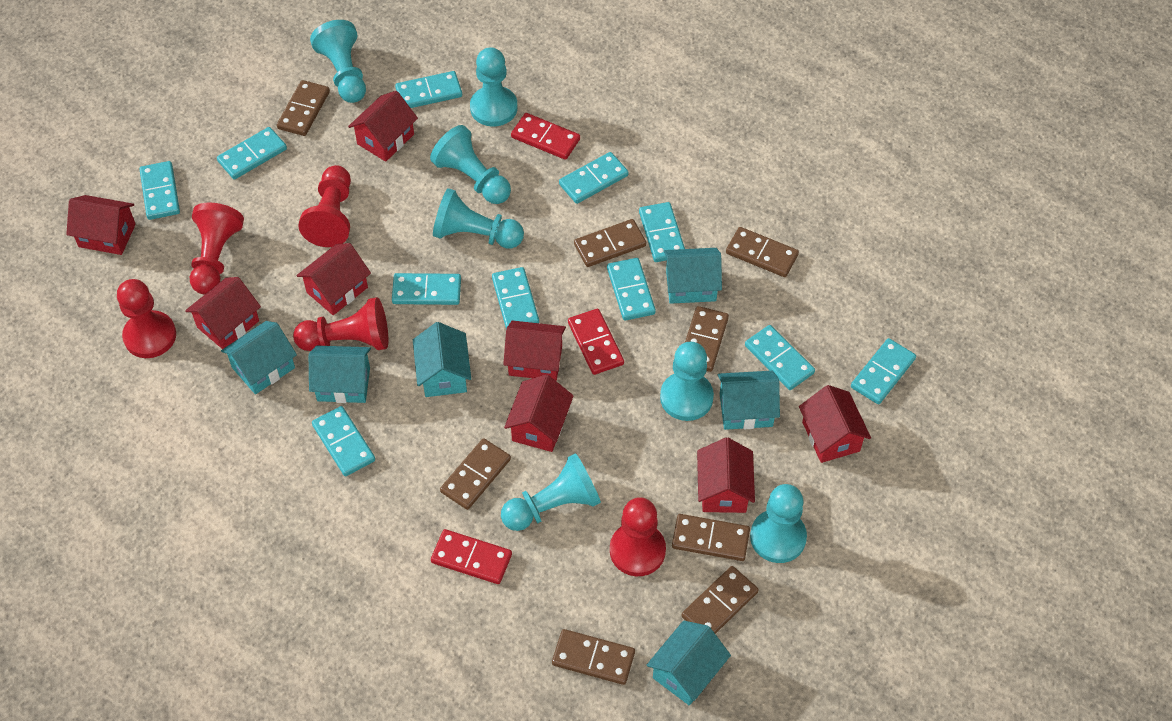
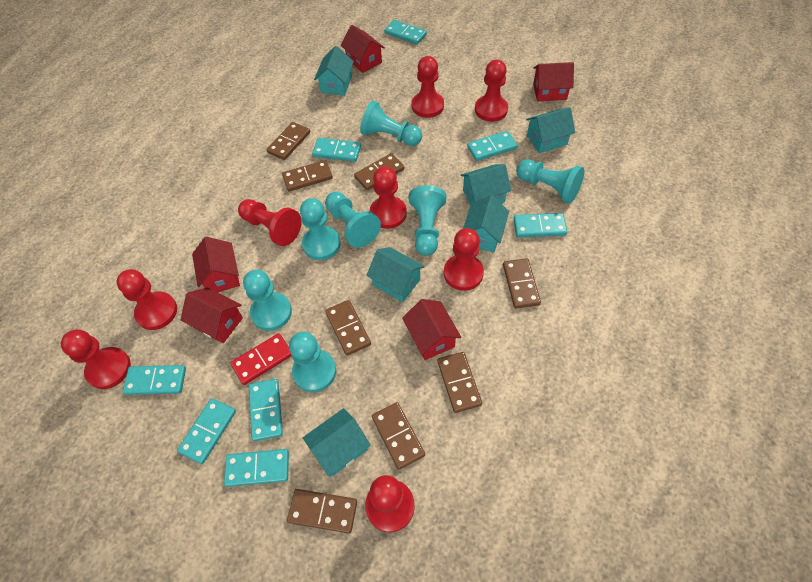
red domino: 3 -> 1
red house: 8 -> 5
red pawn: 5 -> 8
turquoise domino: 11 -> 8

